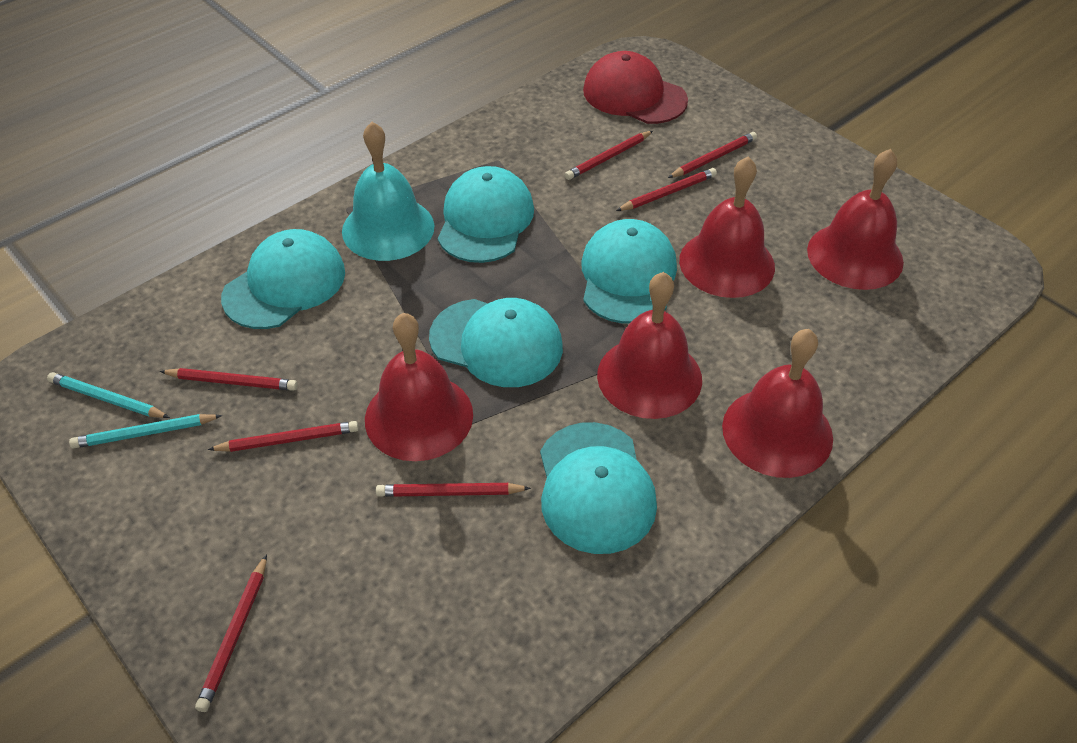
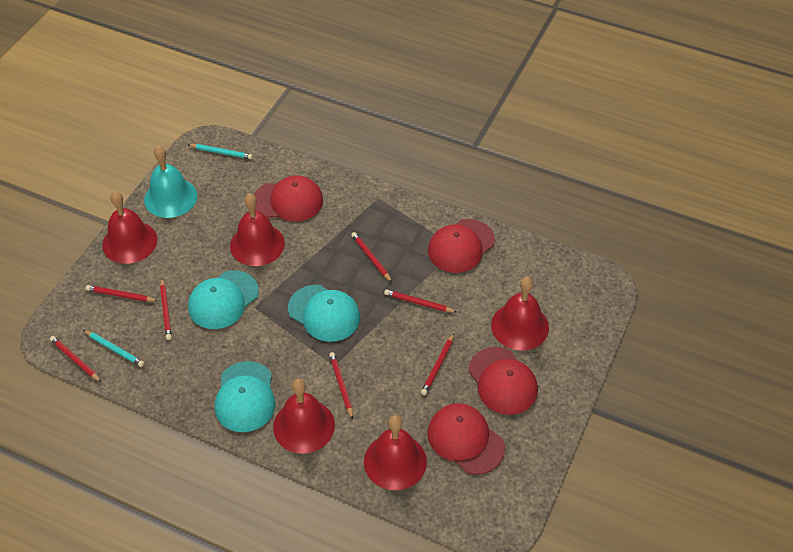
red cap: 1 -> 4
turquoise cap: 5 -> 3

